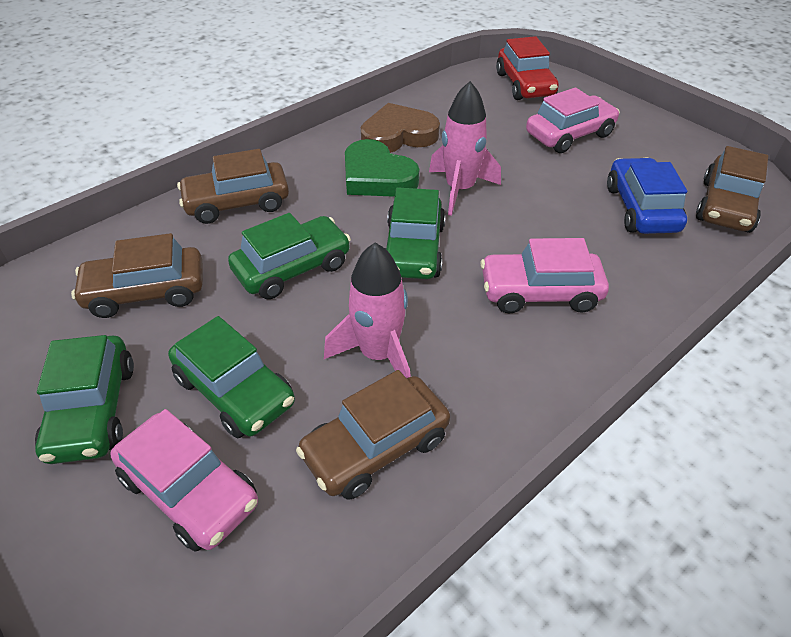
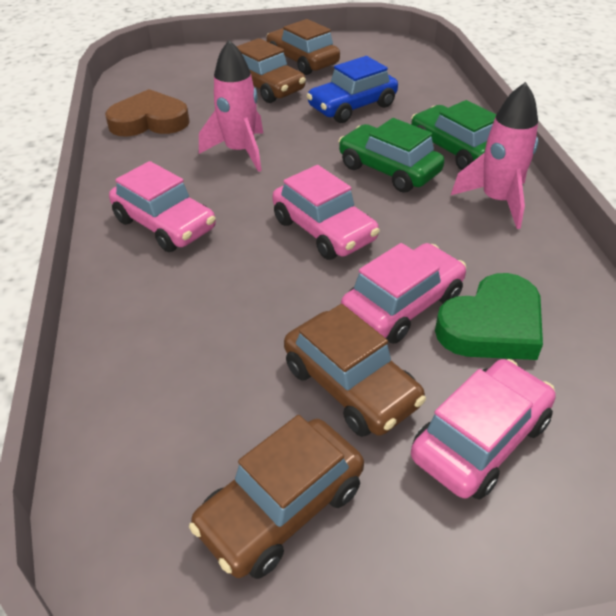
green car: 4 -> 2
pink car: 3 -> 4
red car: 1 -> 0

